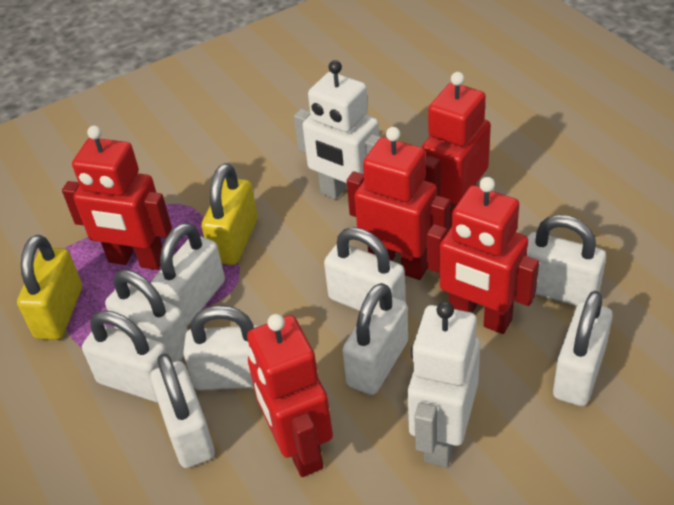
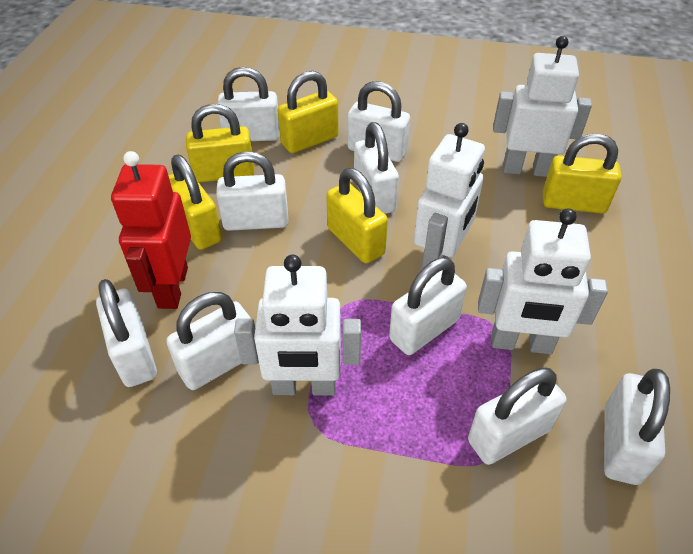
red robot: 5 -> 1
white robot: 2 -> 4
yellow padlock: 2 -> 5

